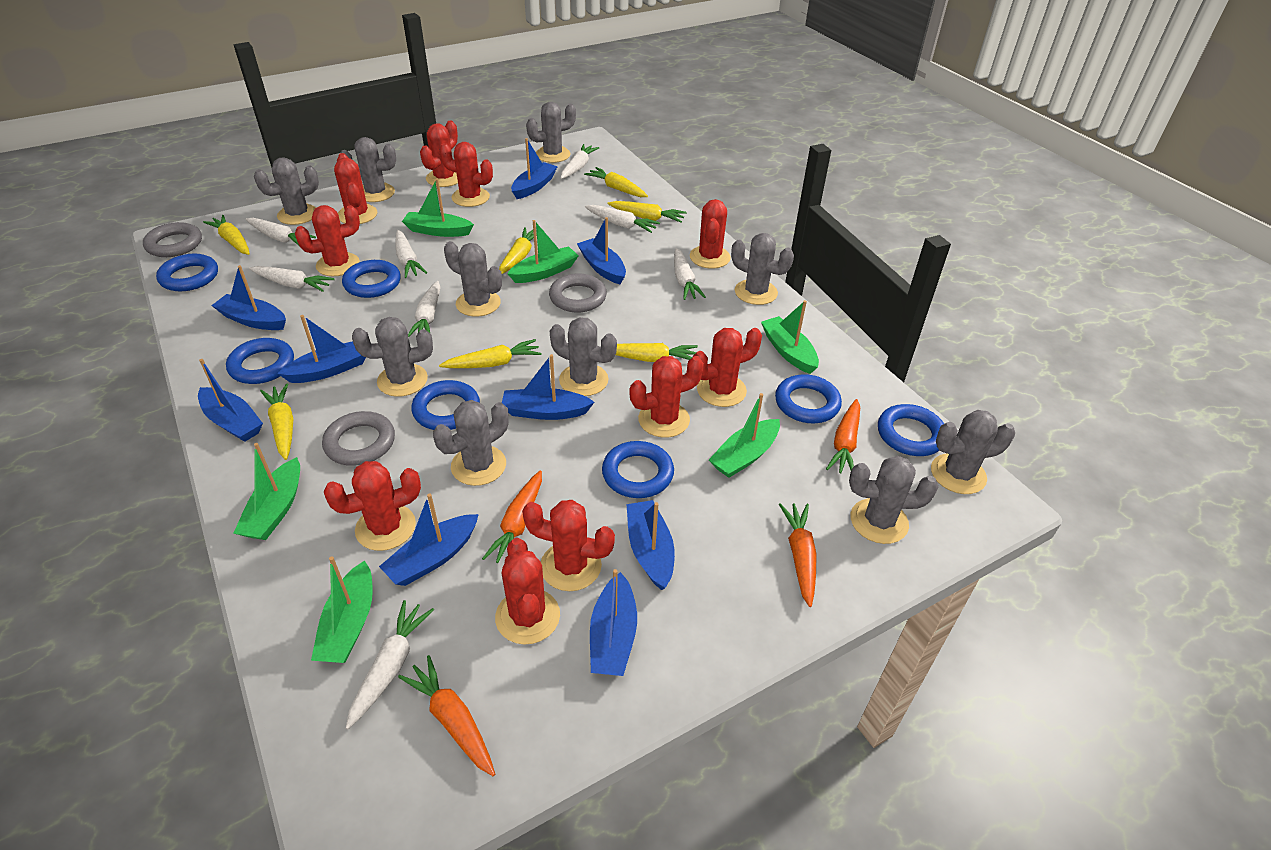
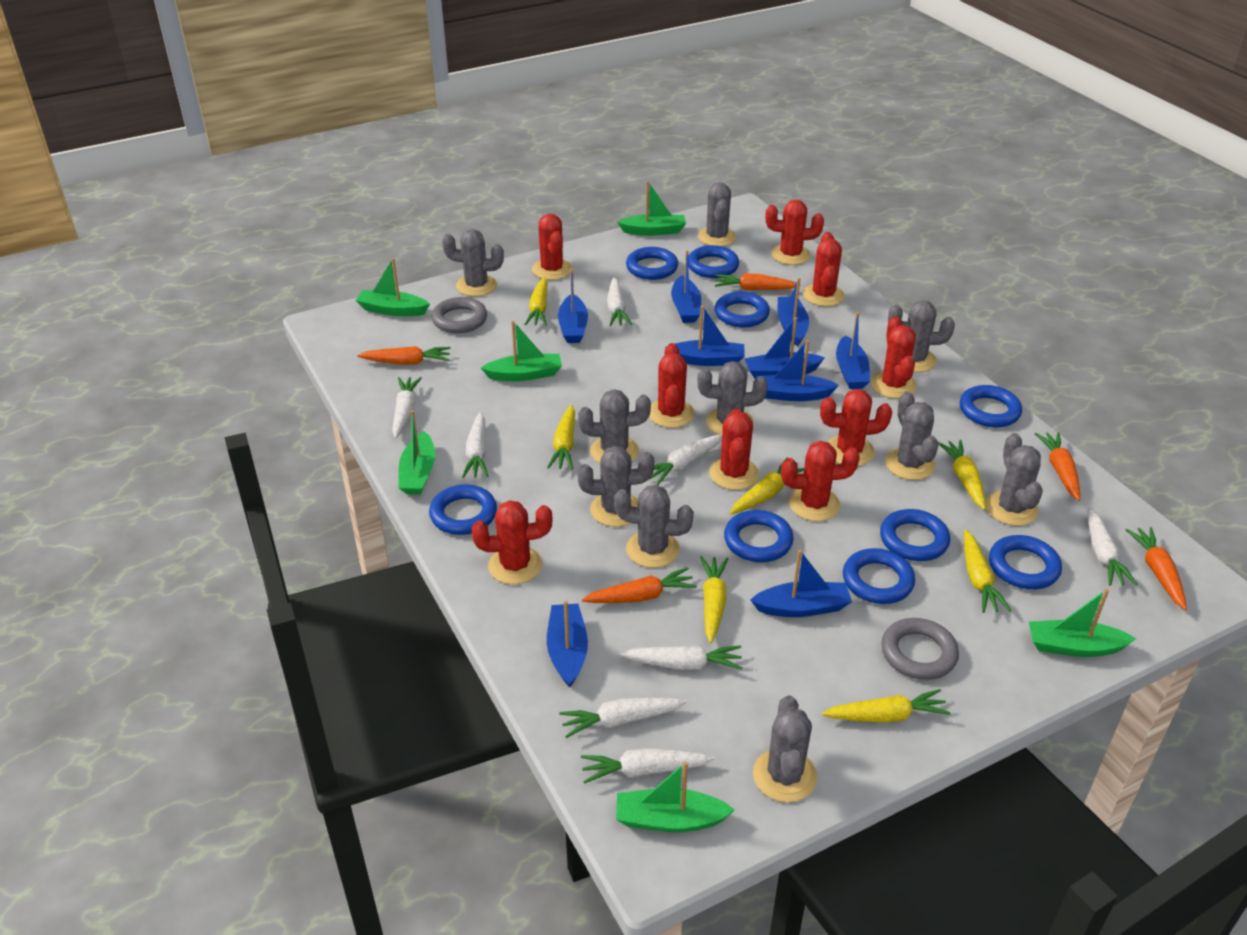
blue ring: 7 -> 9
grey ring: 3 -> 2
orange carrot: 4 -> 5
red cactus: 10 -> 9

